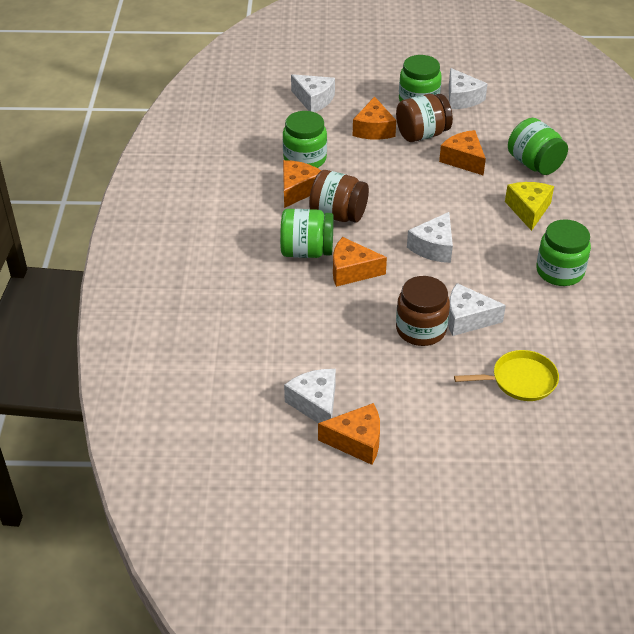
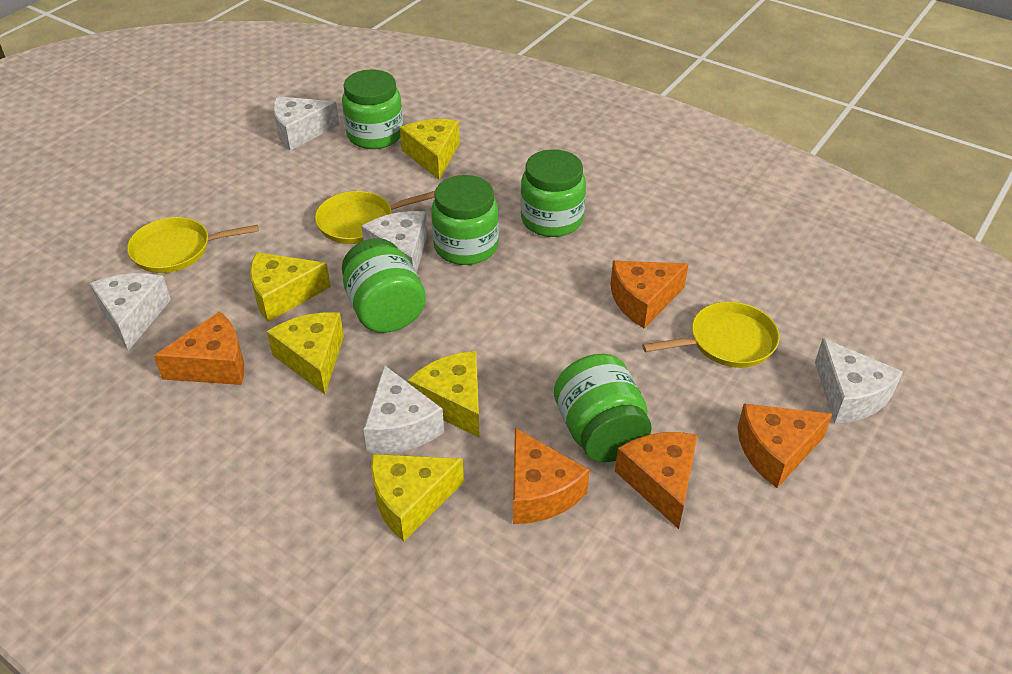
brown jar: 3 -> 0
yellow cheese: 1 -> 5
yellow pan: 1 -> 3

